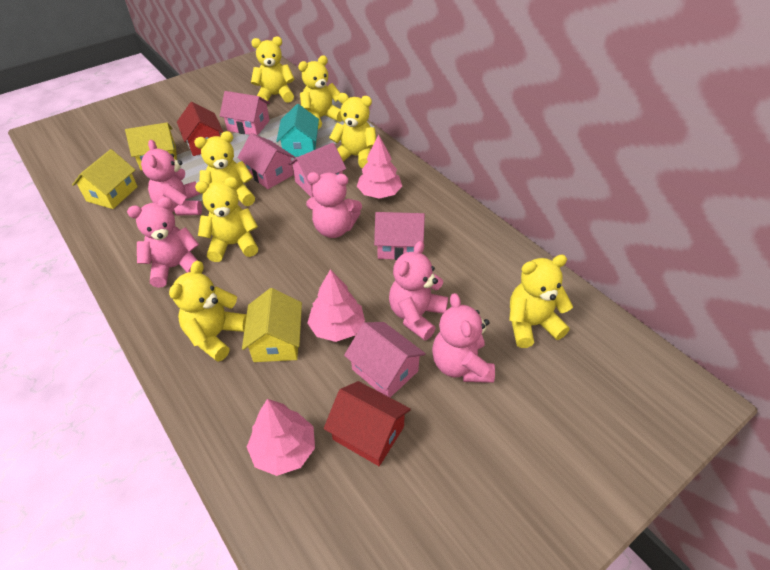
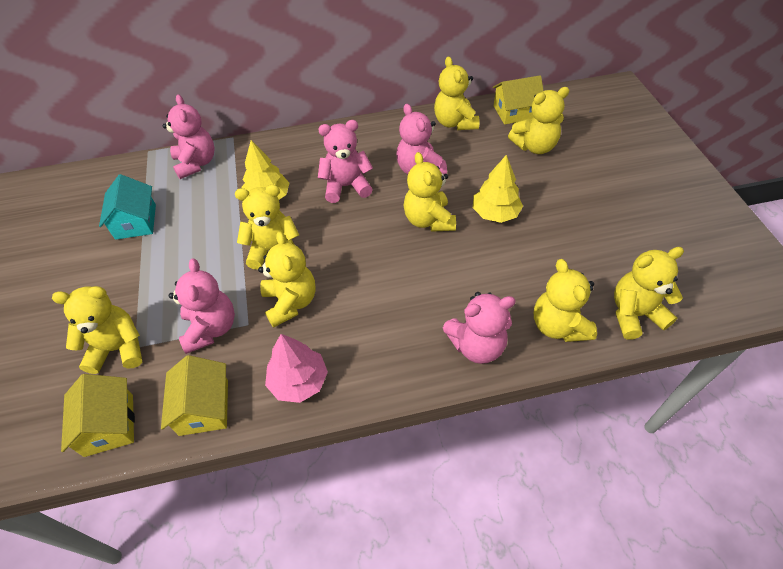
pink house: 5 -> 0
pink tree: 3 -> 1
red house: 2 -> 0
yellow teddy bear: 7 -> 8
yellow tree: 0 -> 2

